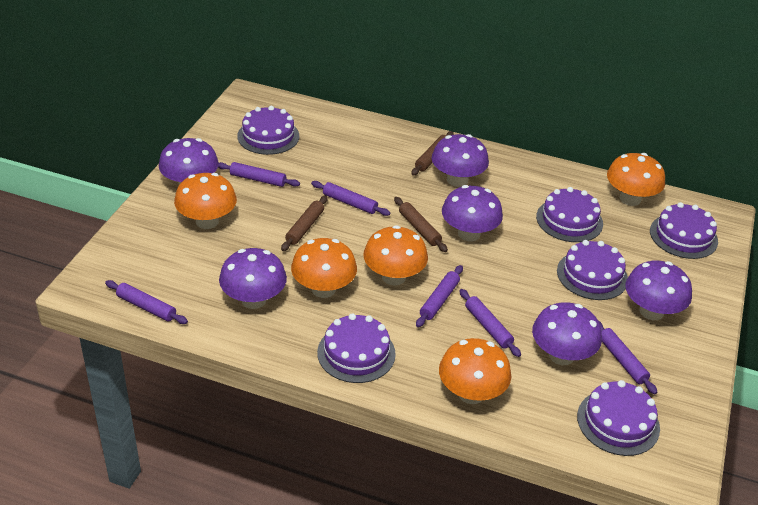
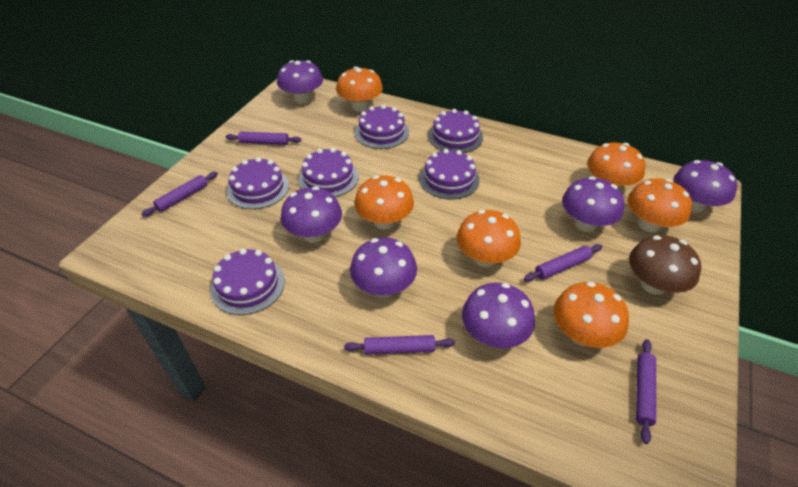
brown mushroom: 0 -> 1
brown rolling pin: 3 -> 0
orange mushroom: 5 -> 6
purple rolling pin: 6 -> 5

